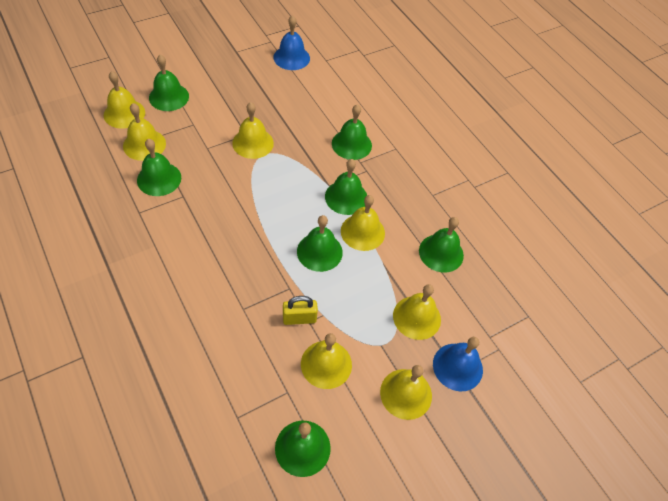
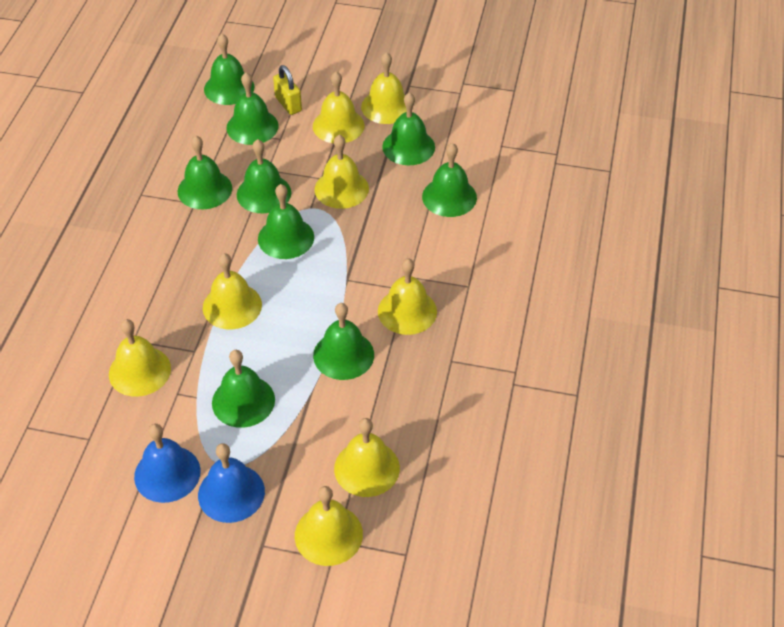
green bell: 7 -> 9
yellow bell: 7 -> 8

